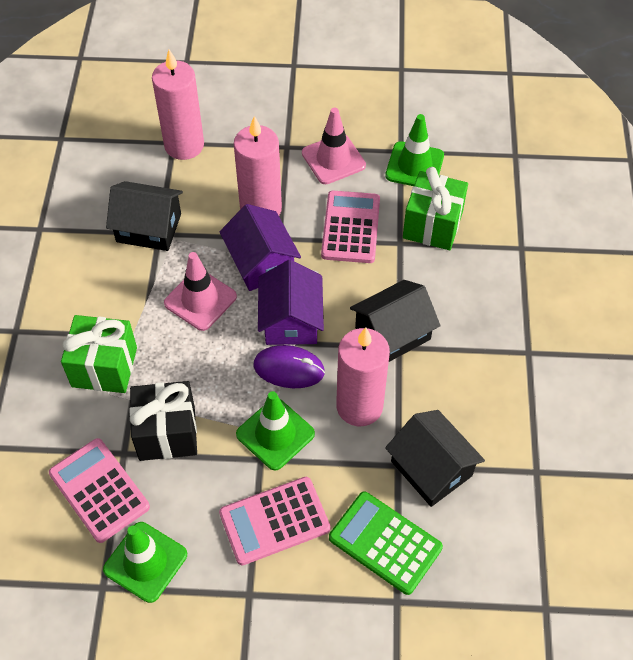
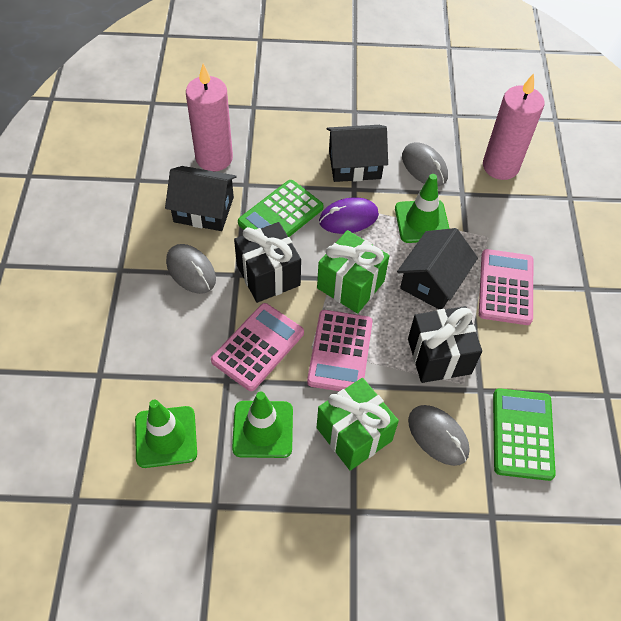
black gift: 1 -> 2
green calculator: 1 -> 2
grey mouse: 0 -> 3
pink candle: 3 -> 2
pink traffic cone: 2 -> 0
purple house: 2 -> 0

